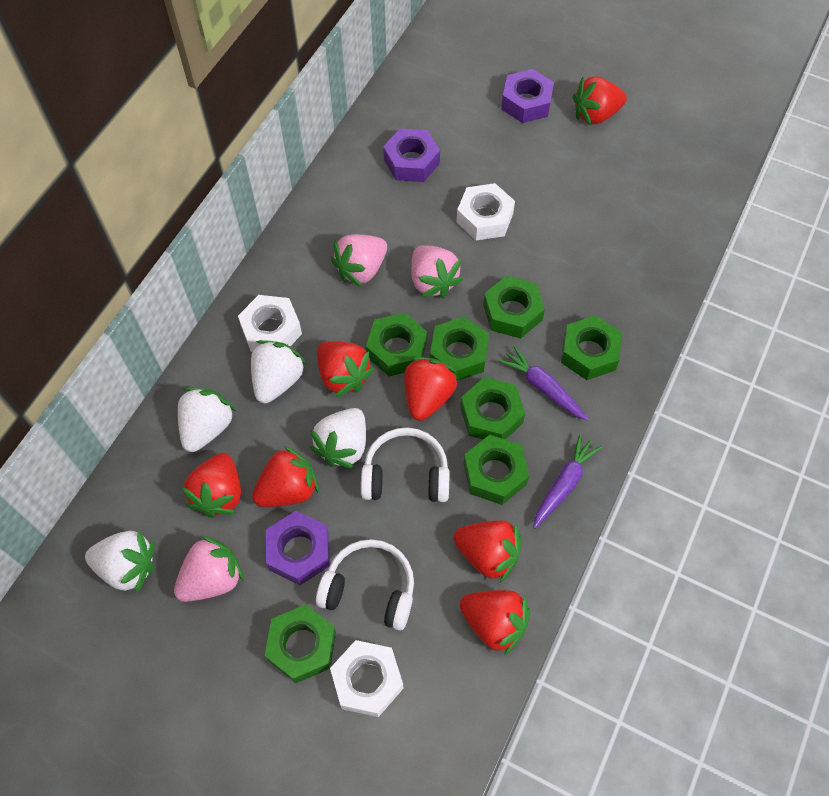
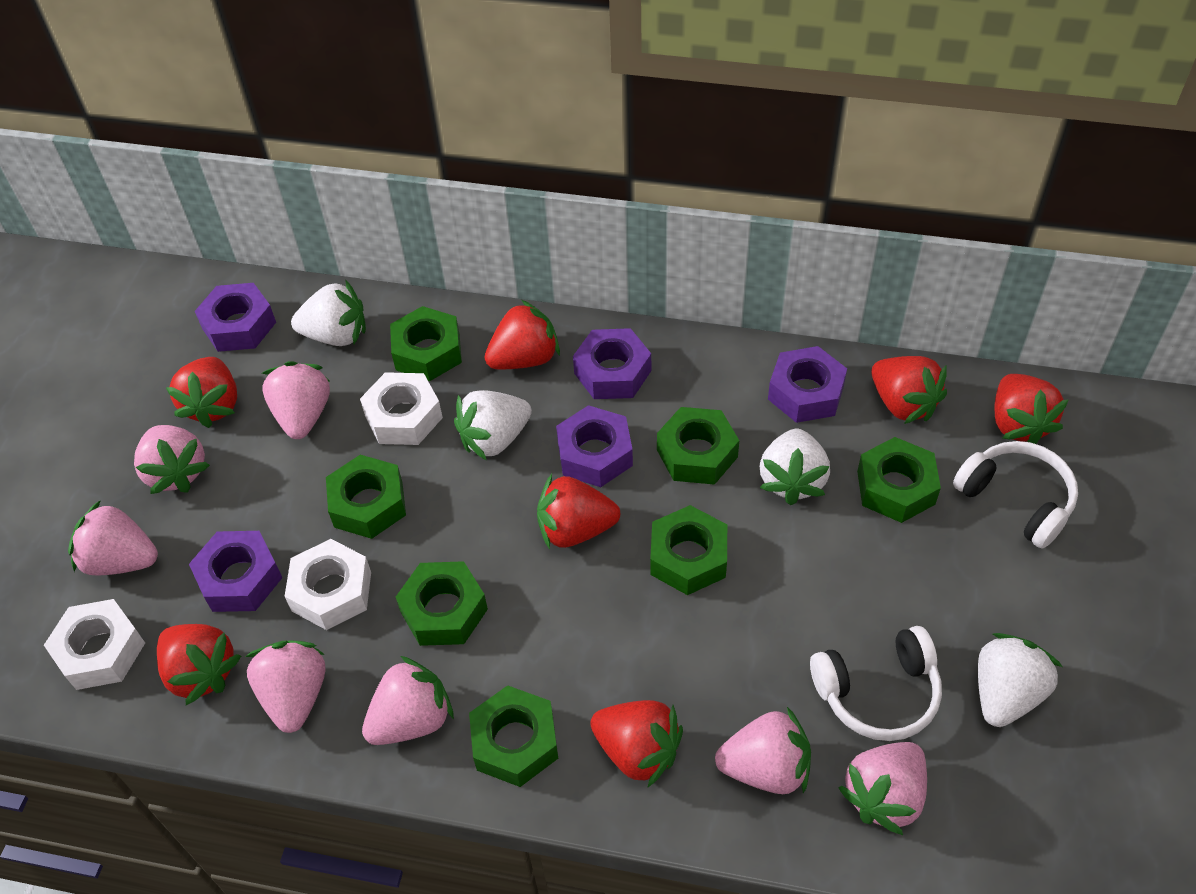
pink strawberry: 3 -> 7
purple carrot: 2 -> 0
purple nut: 3 -> 5

